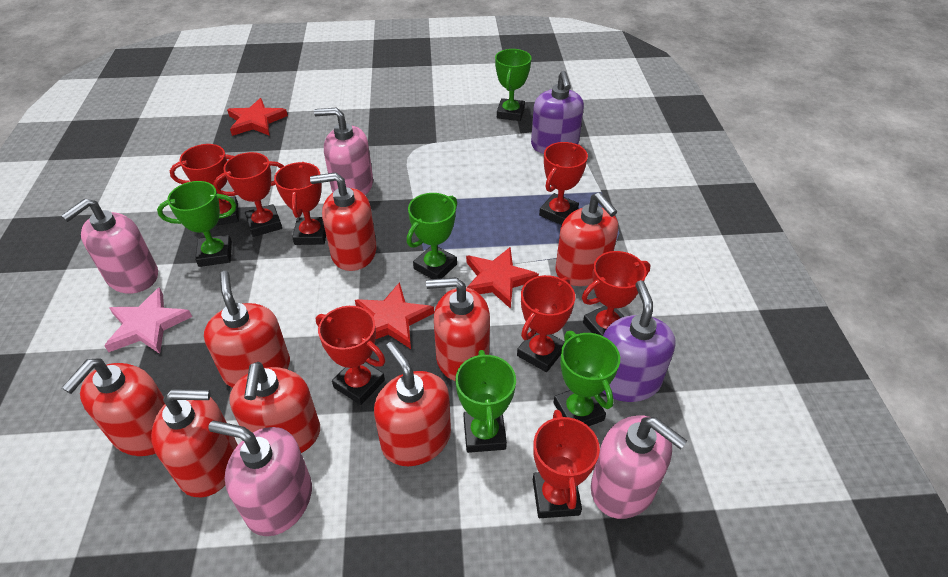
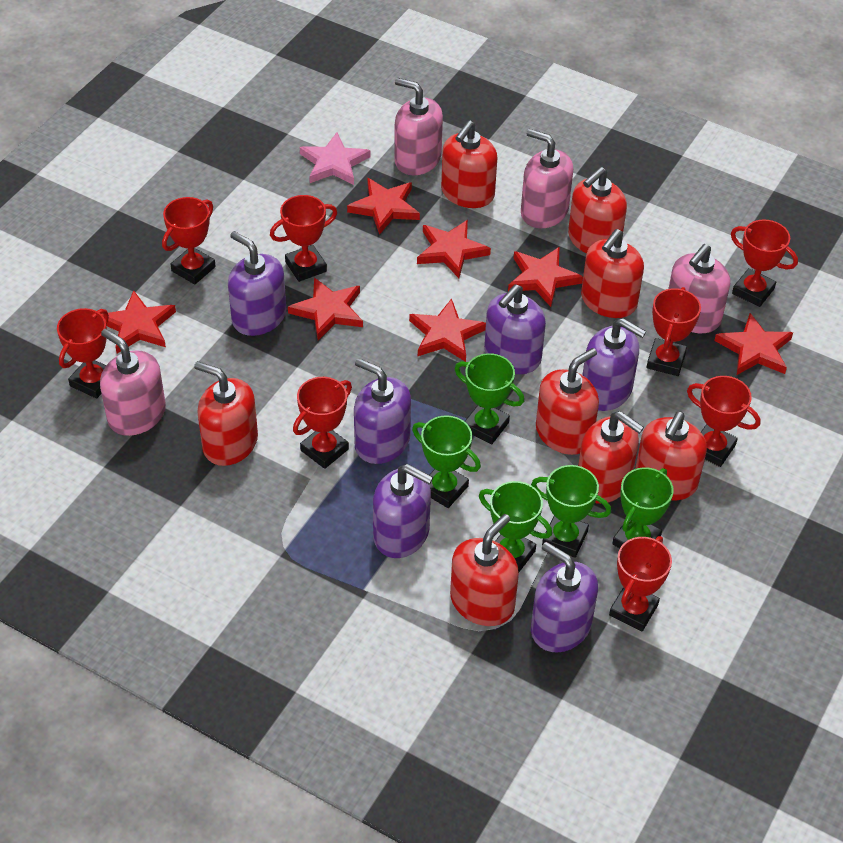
purple soap dispenser: 2 -> 6
red star: 3 -> 7

